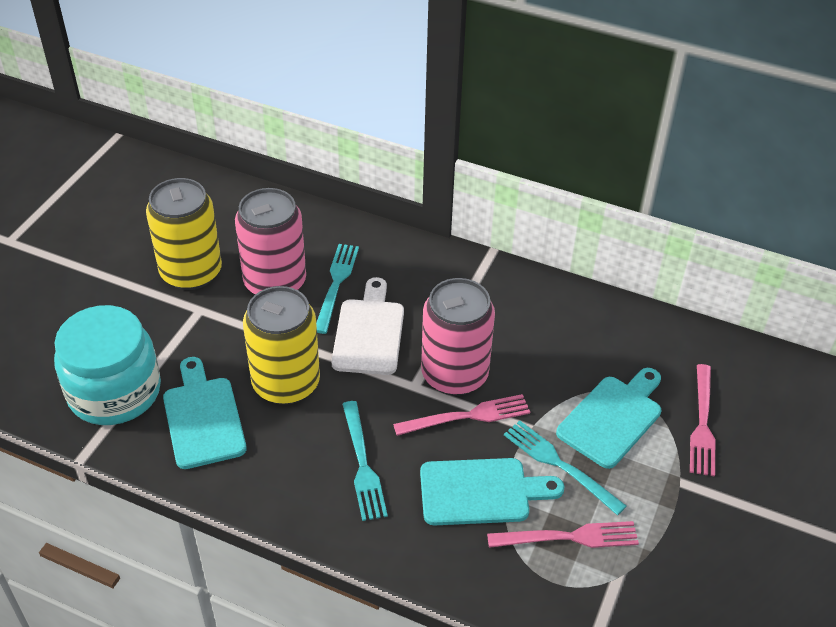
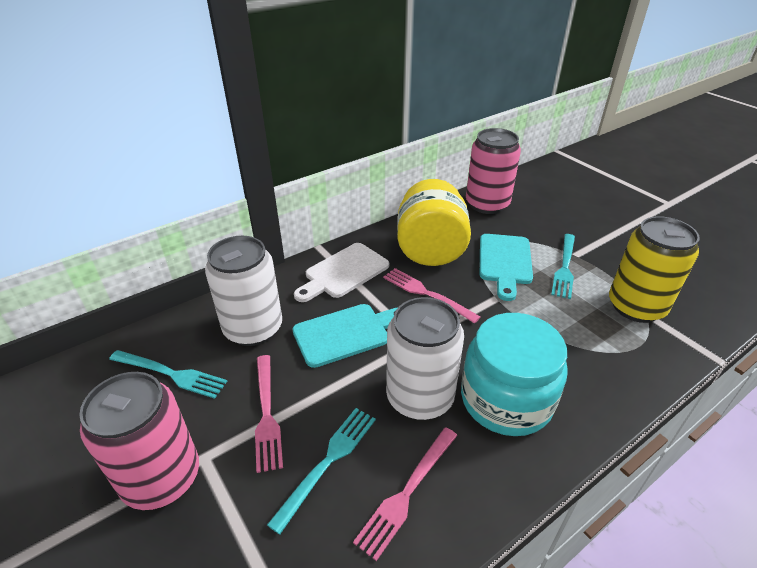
turquoise cutting board: 3 -> 2
white can: 0 -> 2
yellow can: 2 -> 1
yellow jar: 0 -> 1

